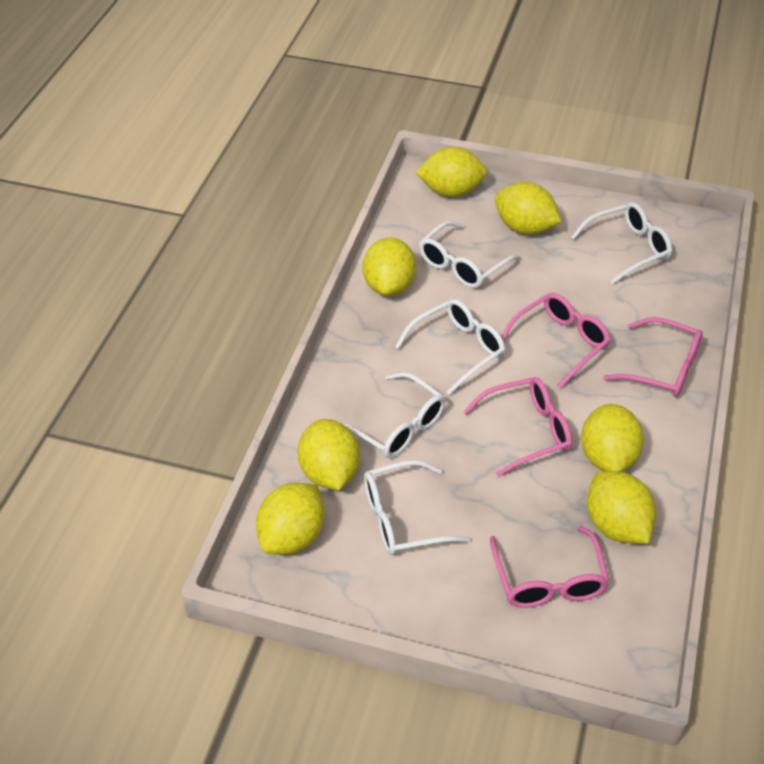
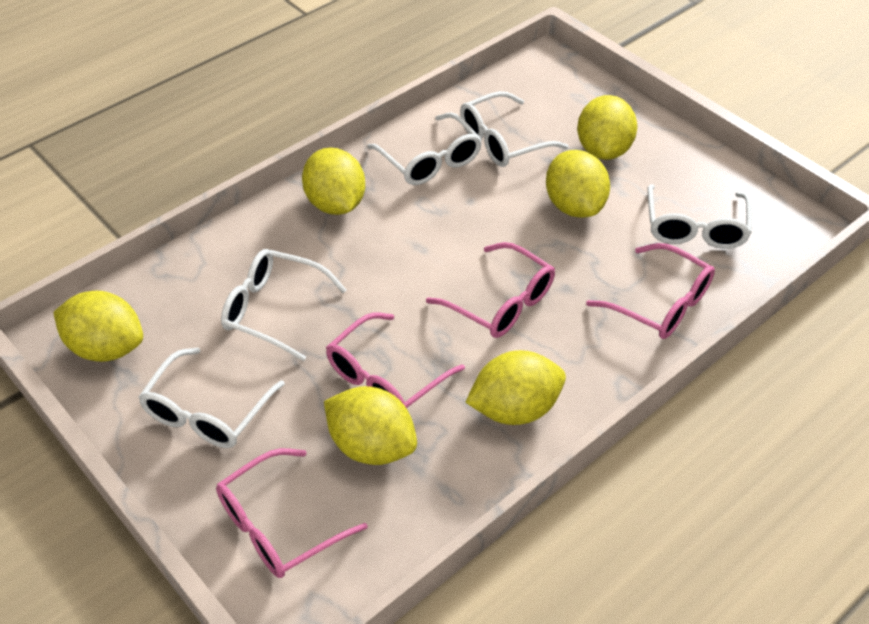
yellow lemon: 7 -> 6

